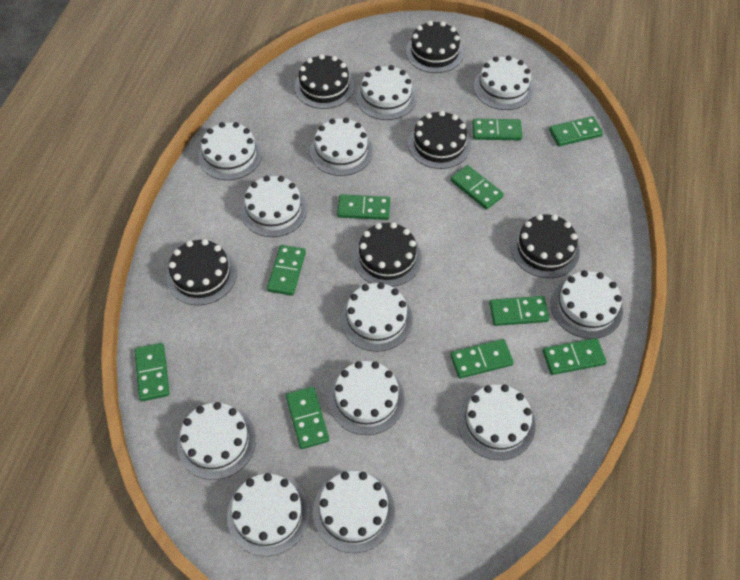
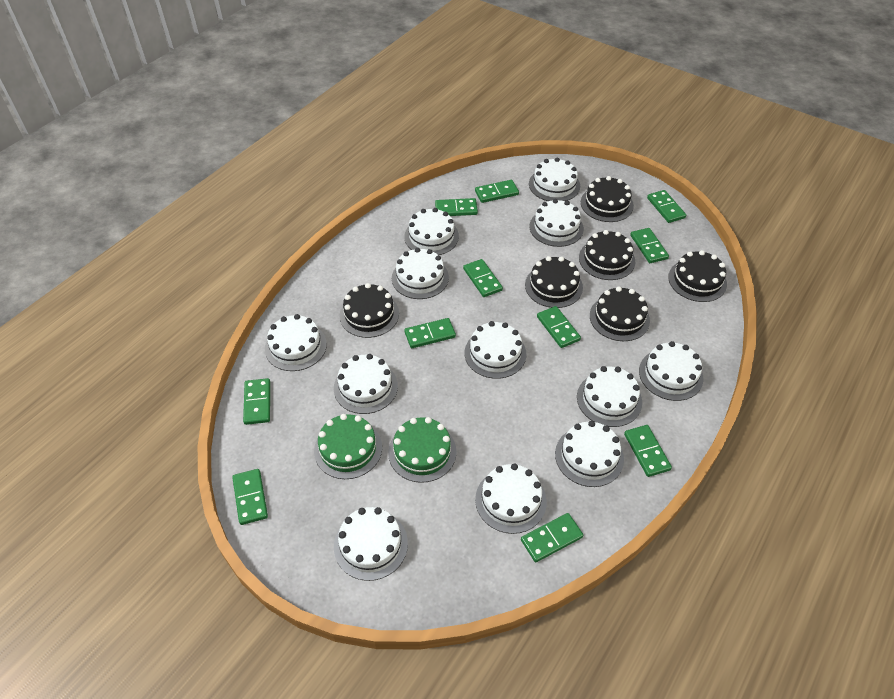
green cake: 0 -> 2
green domino: 10 -> 11

